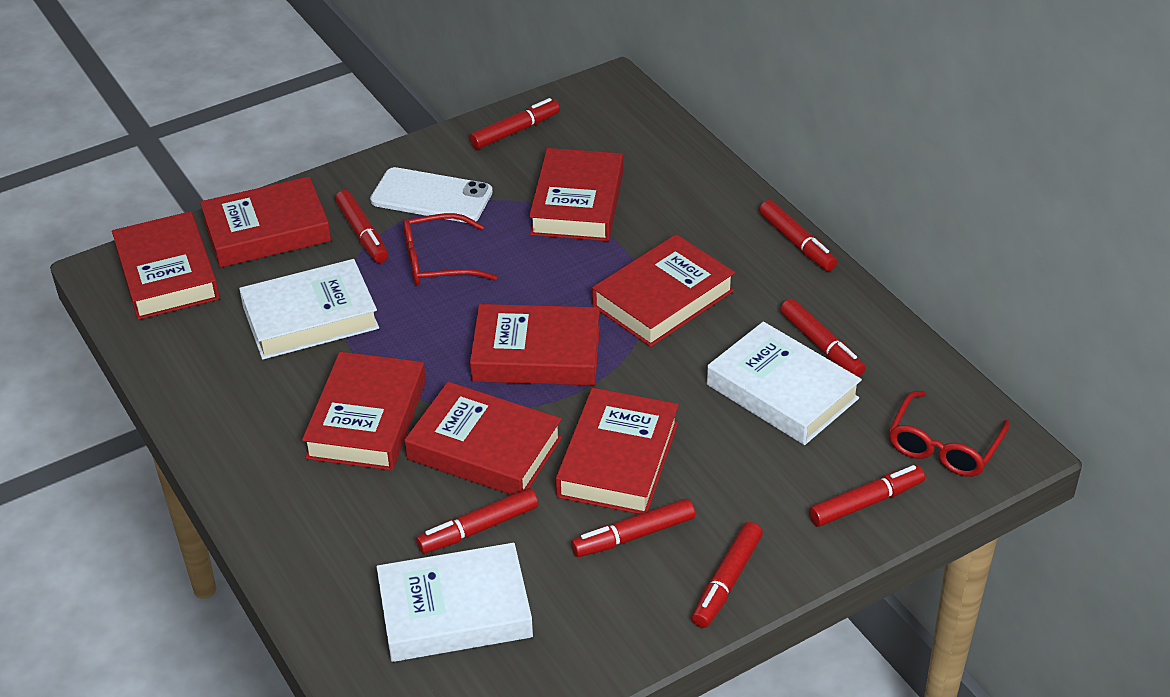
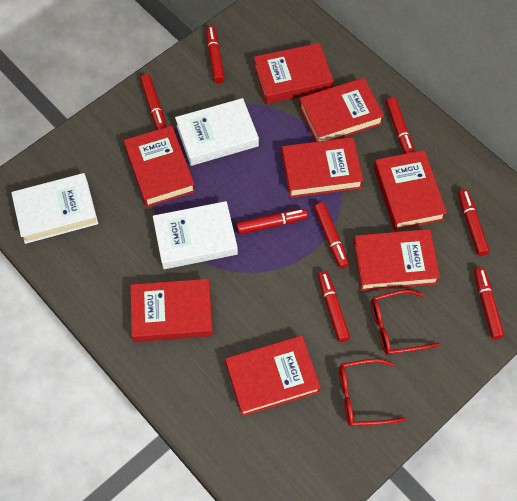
white phone: 1 -> 0

